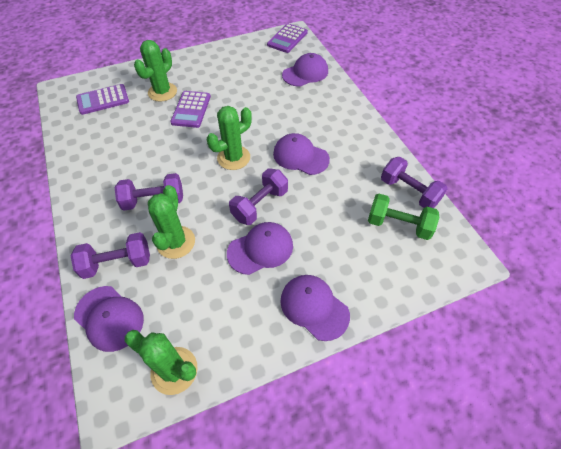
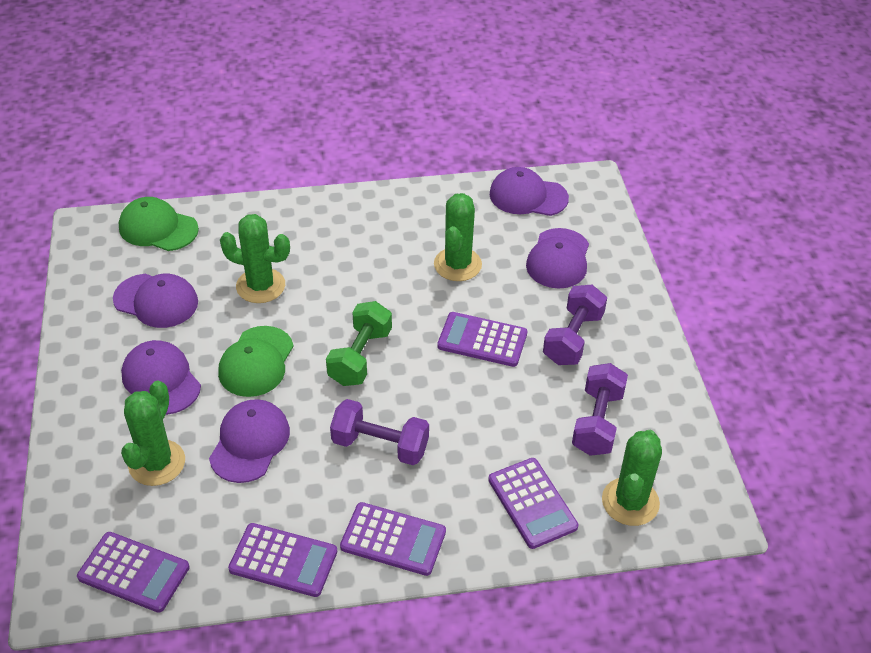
green cap: 0 -> 2
purple calculator: 3 -> 5
purple dumbbell: 4 -> 3

